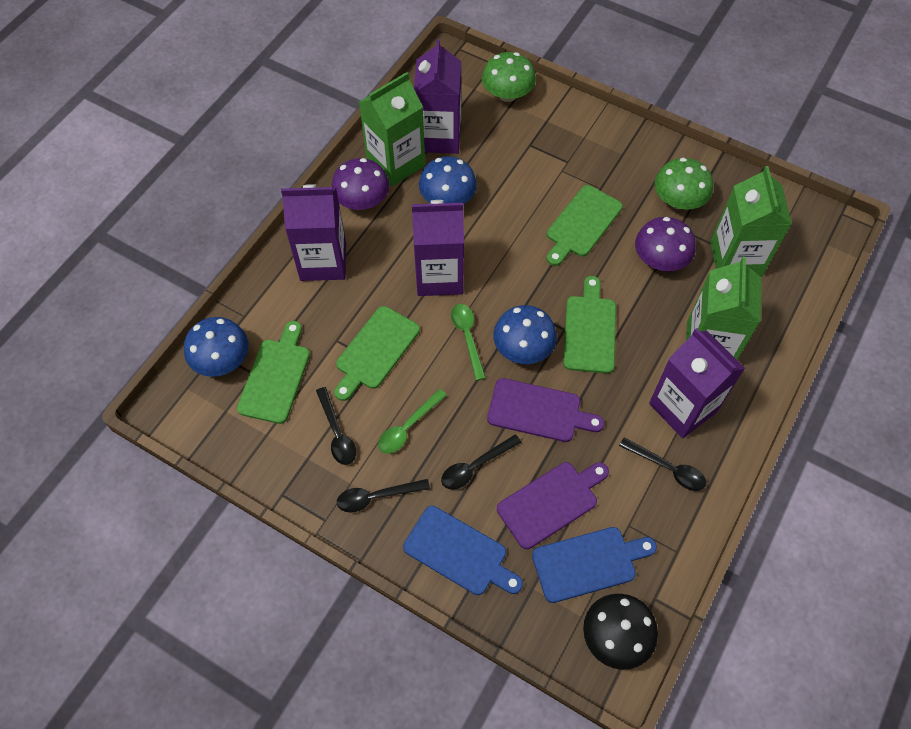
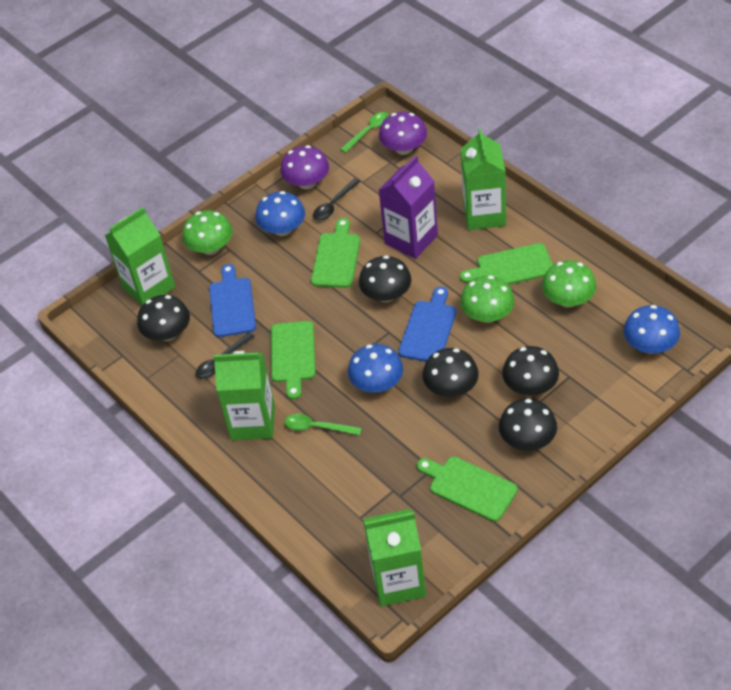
black mushroom: 1 -> 5
black spoon: 4 -> 2
green carton: 3 -> 4
green mushroom: 2 -> 3
purple carton: 4 -> 1
purple cutting board: 2 -> 0

